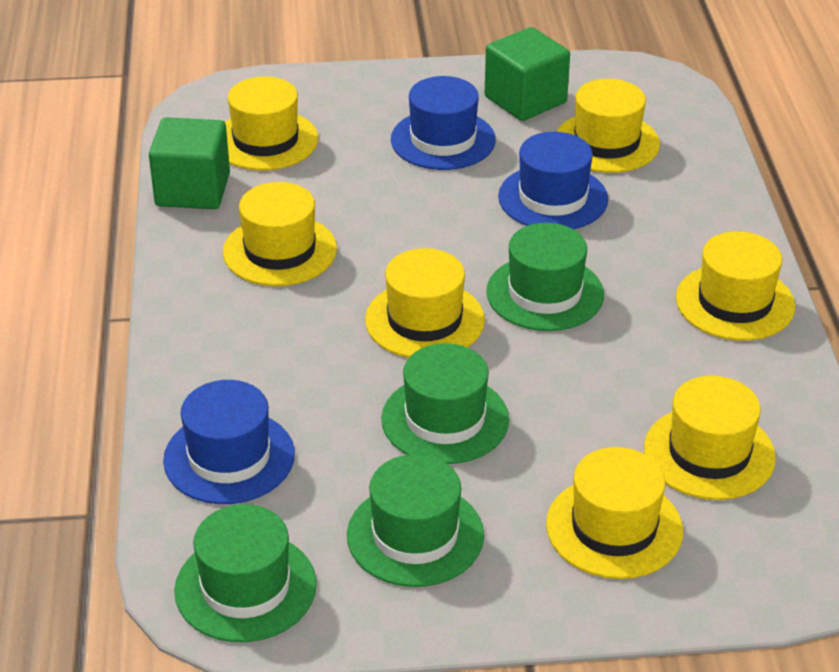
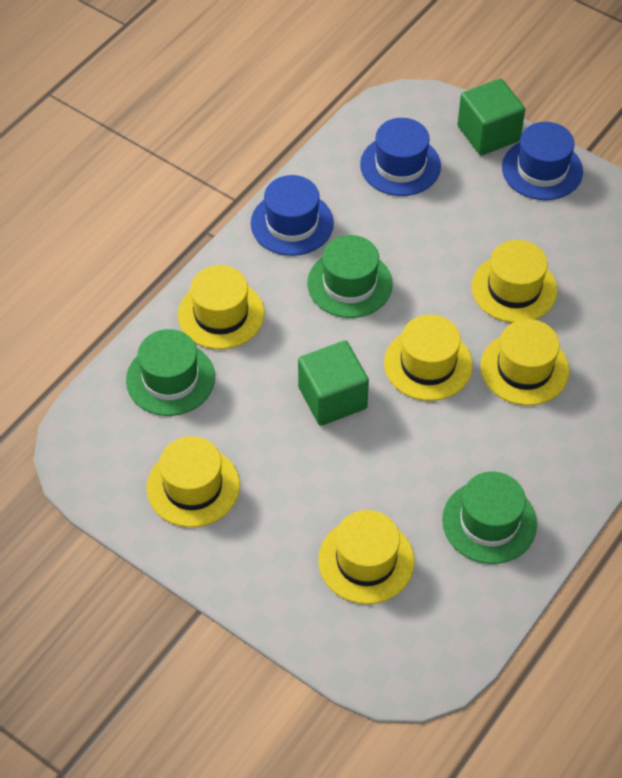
green hat: 4 -> 3
yellow hat: 7 -> 6

